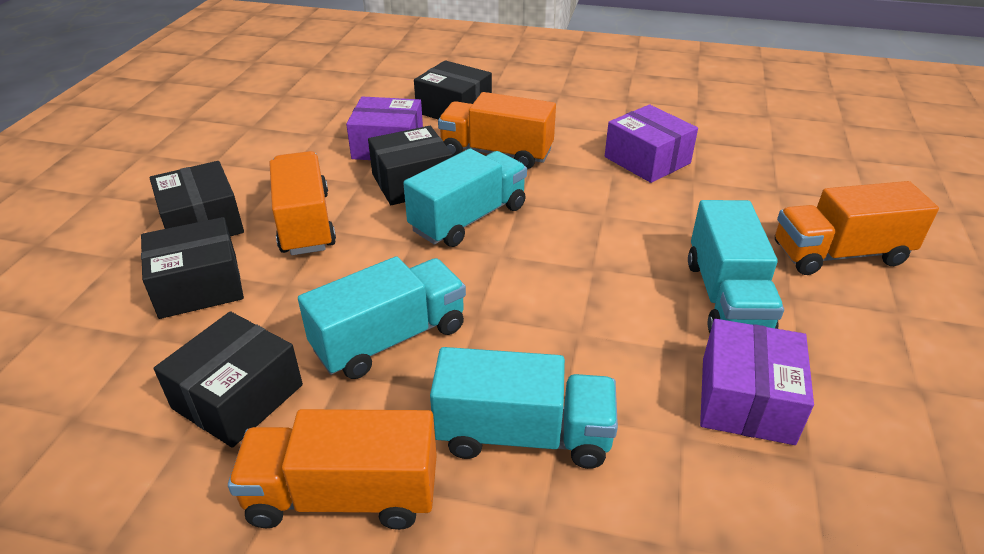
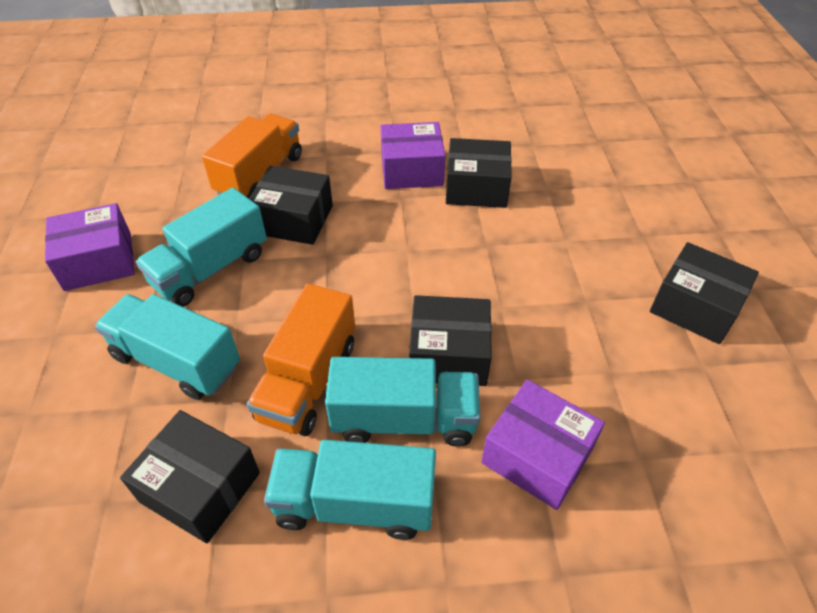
orange truck: 4 -> 2

